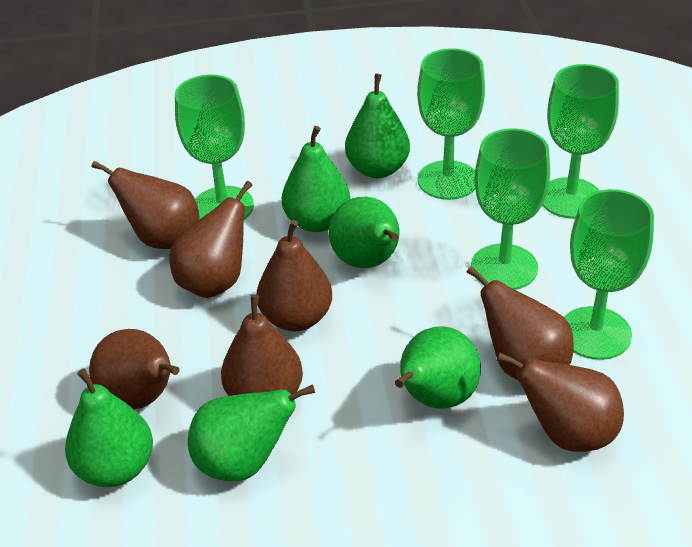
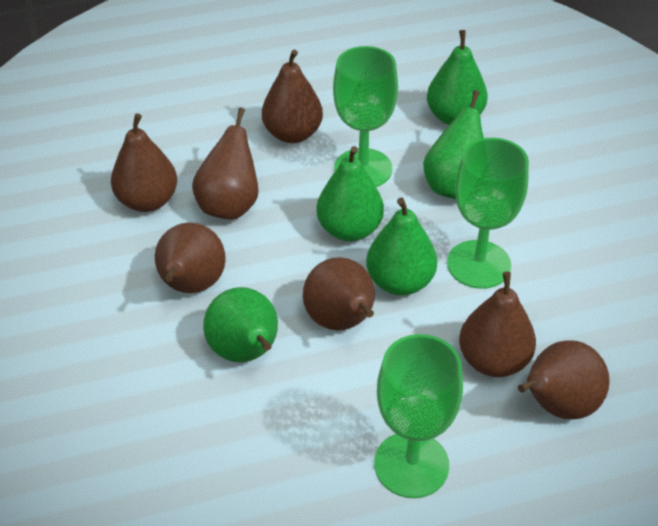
green goblet: 5 -> 3
green pear: 6 -> 5

